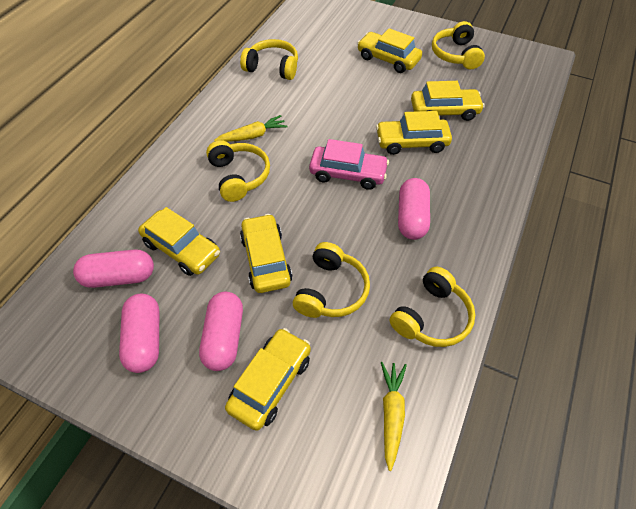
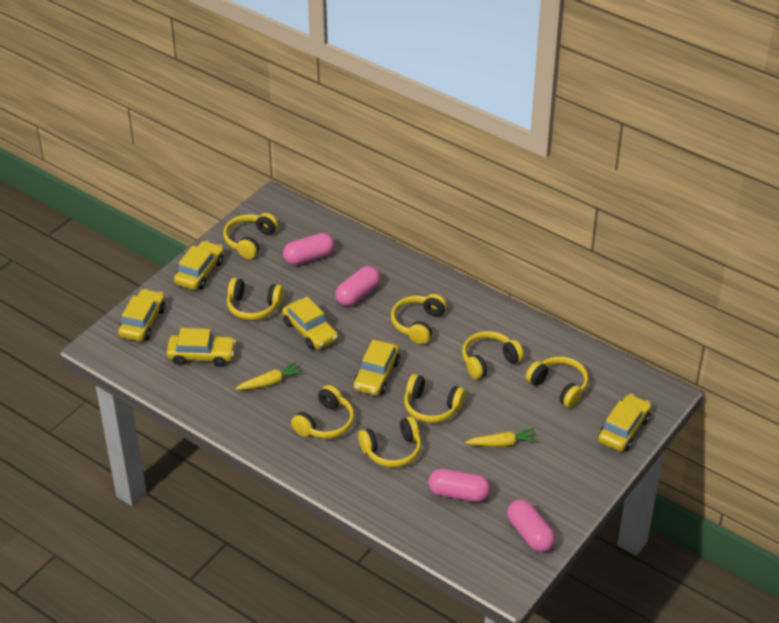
pink car: 1 -> 0
yellow headphones: 5 -> 8

